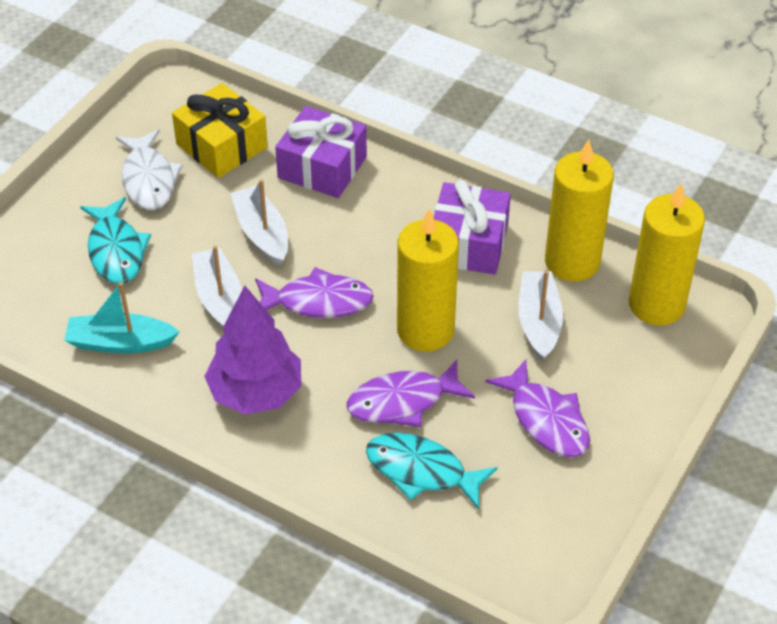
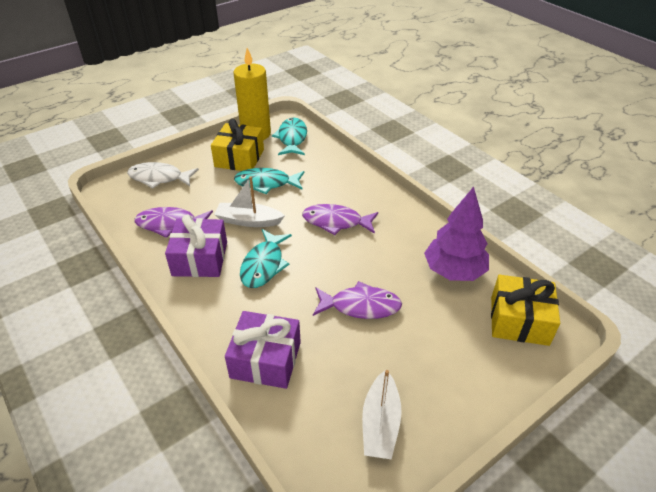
turquoise boat: 1 -> 0
turquoise fish: 2 -> 3
white boat: 3 -> 2
yellow candle: 3 -> 1
yellow gift: 1 -> 2

